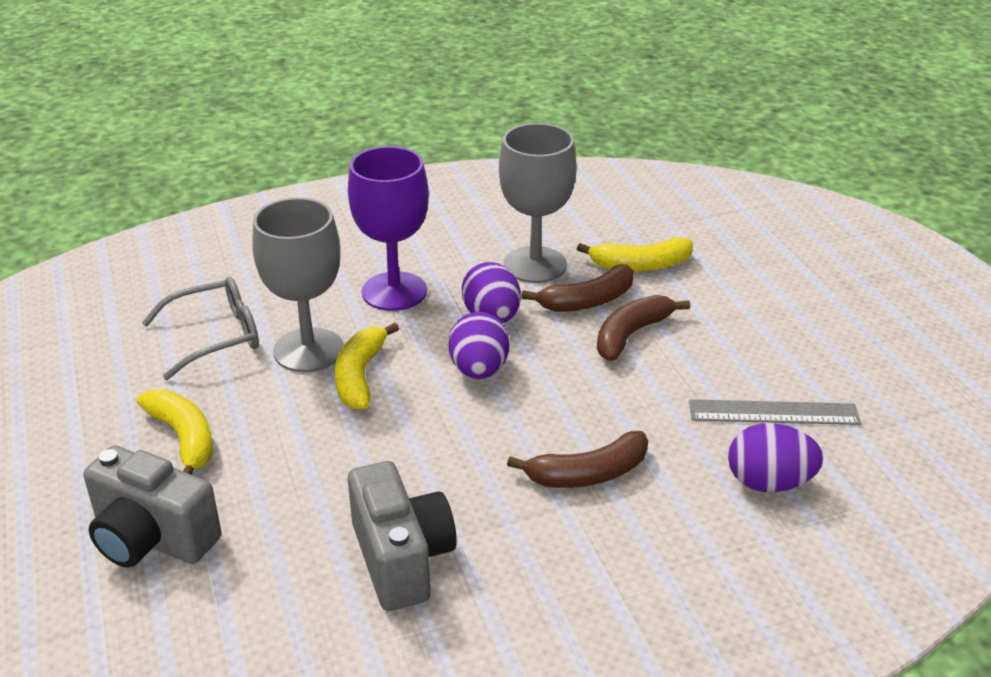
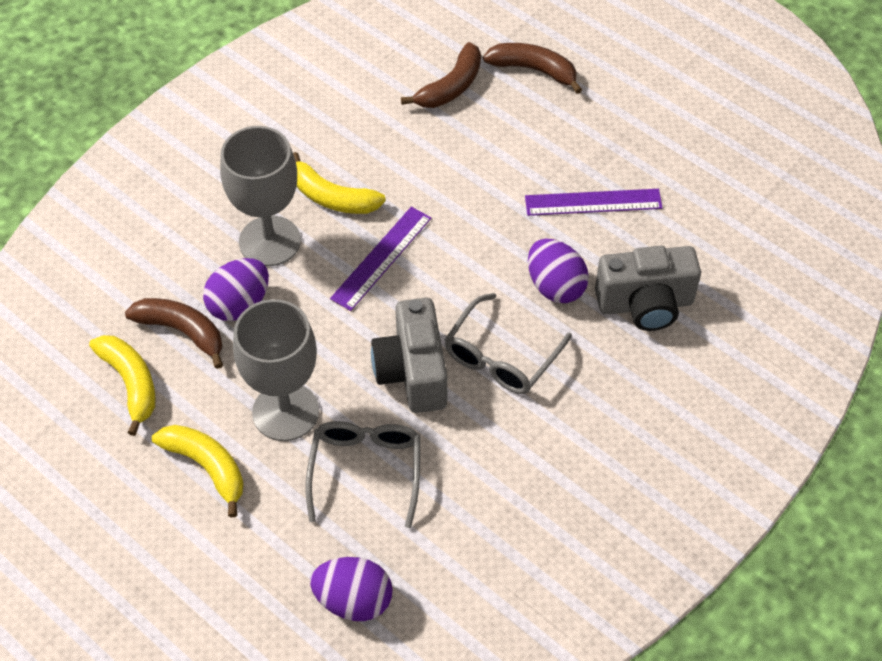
grey glasses: 1 -> 2
grey ruler: 1 -> 0
purple goblet: 1 -> 0
purple ruler: 0 -> 2

